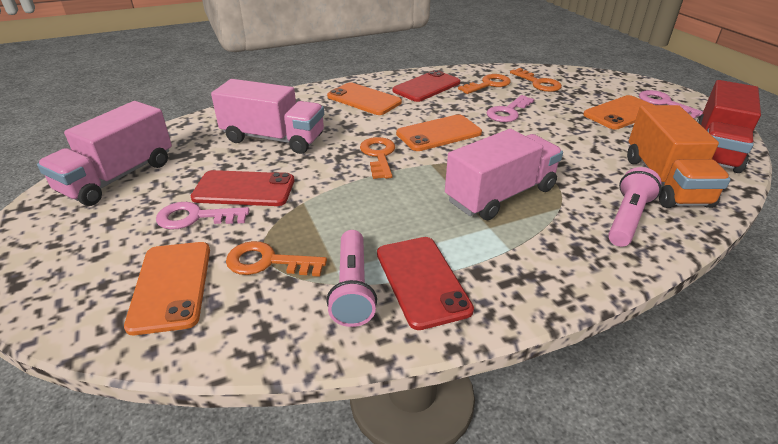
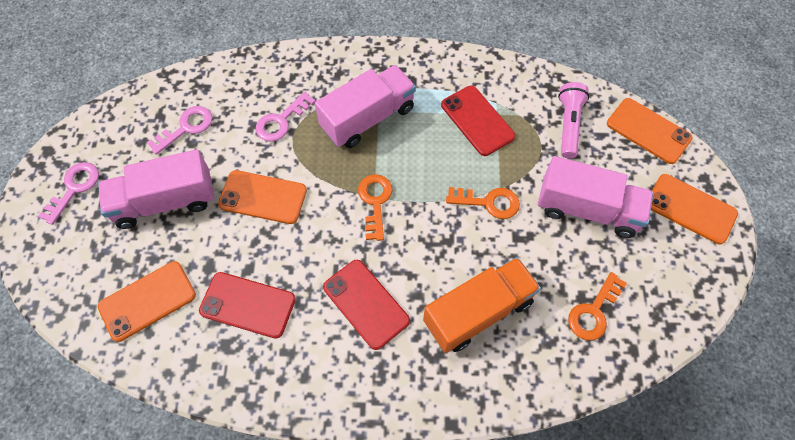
orange key: 4 -> 3
pink flashlight: 2 -> 1
red truck: 1 -> 0

